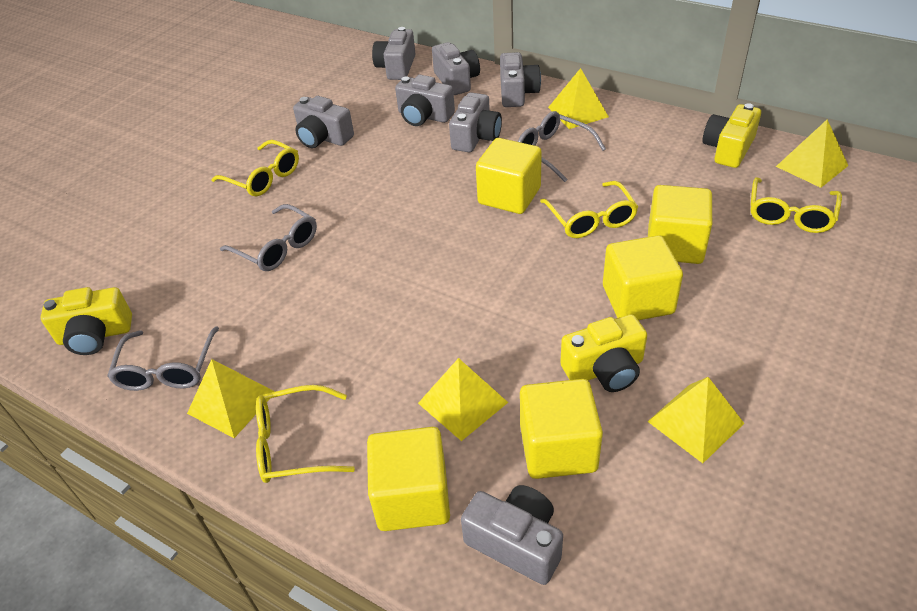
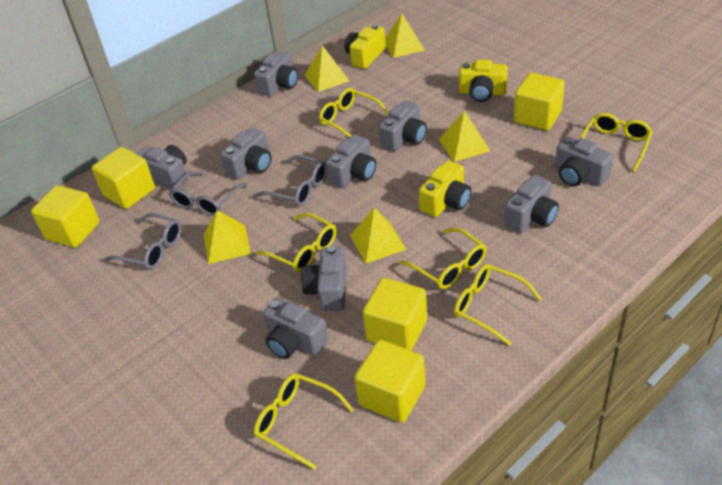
grey camera: 7 -> 9
yellow glasses: 4 -> 6

